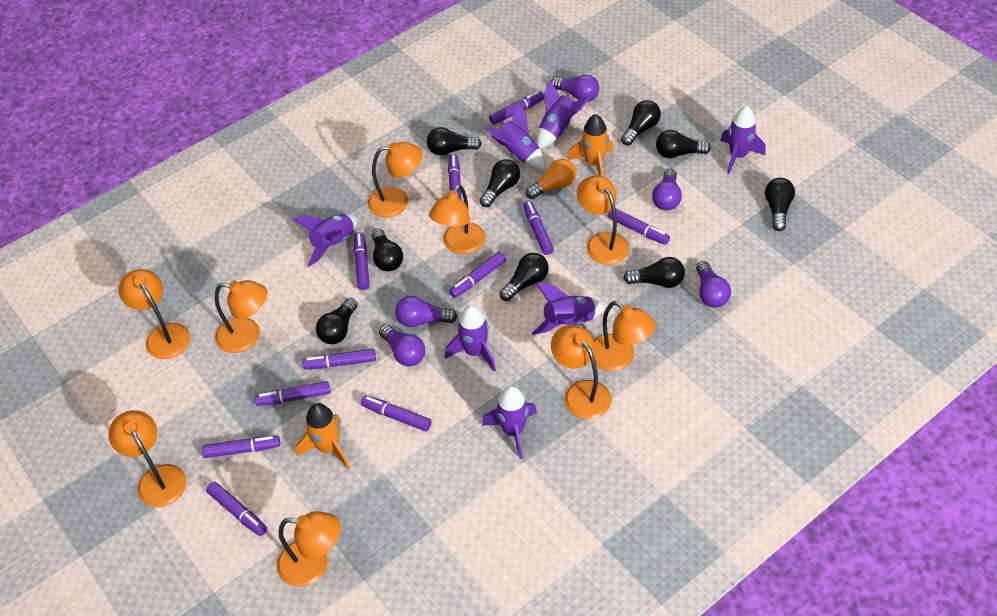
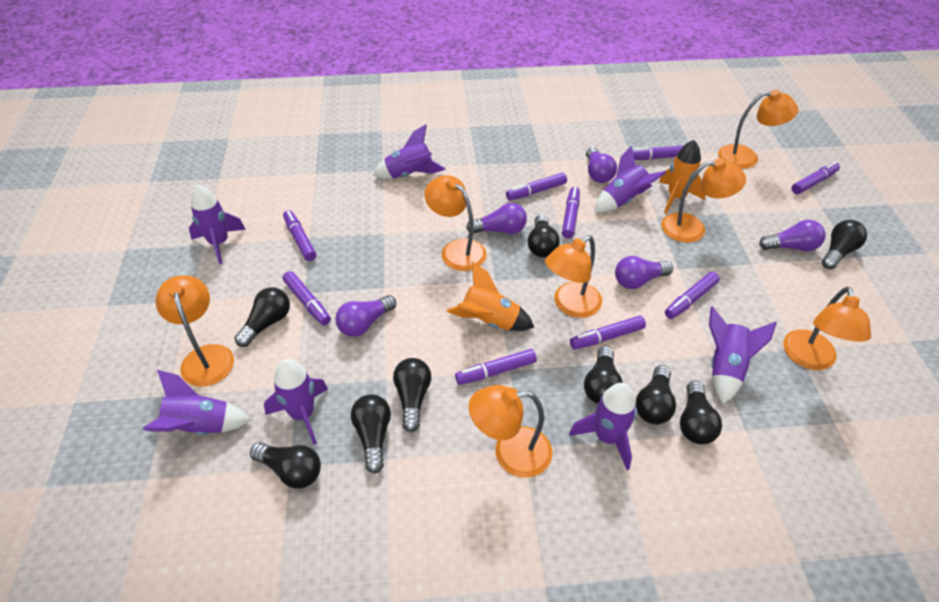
orange lamp: 9 -> 7
orange light bulb: 1 -> 0
purple marker: 11 -> 9

